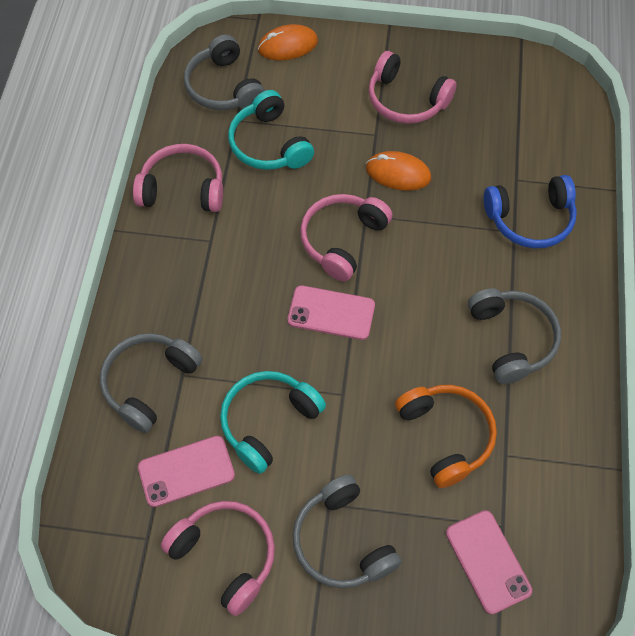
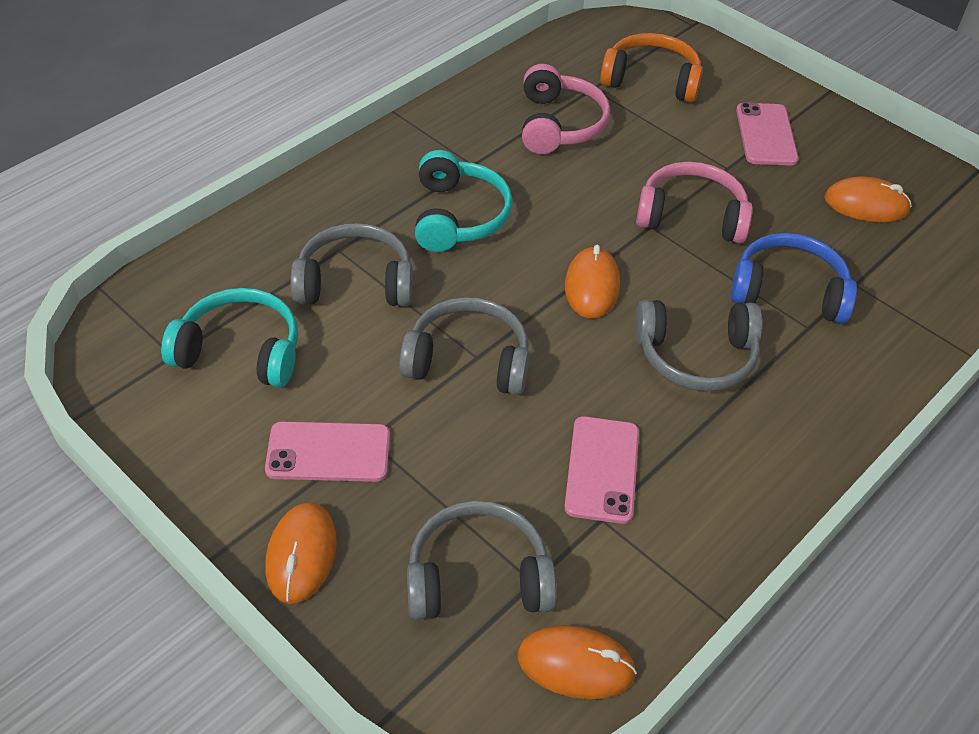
orange mouse: 2 -> 4
pink headphones: 4 -> 2

